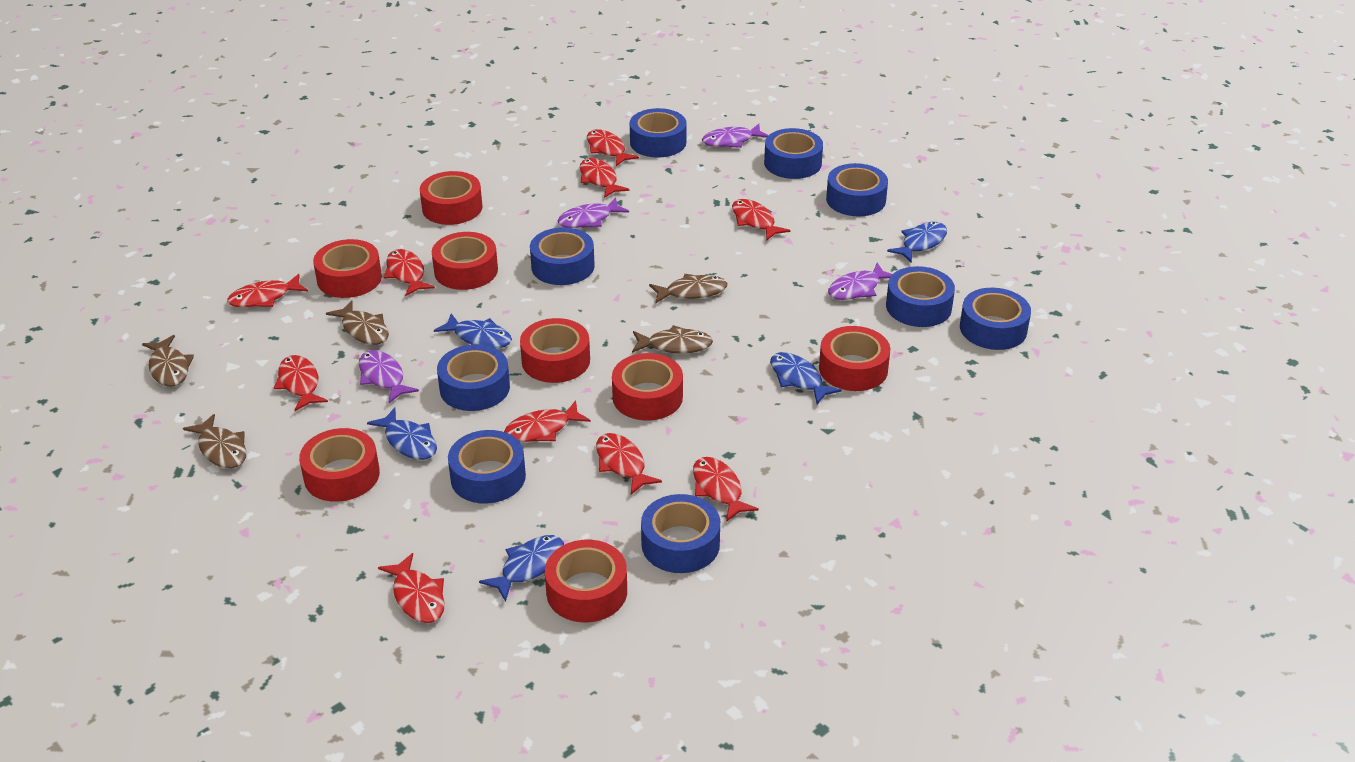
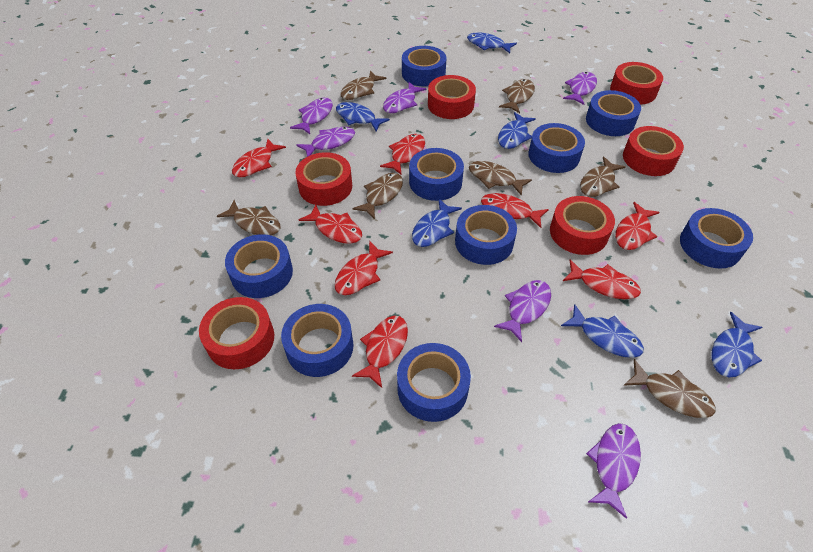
blue fish: 5 -> 6
brown fish: 5 -> 7
purple fish: 4 -> 6
red fish: 10 -> 8
red tape: 8 -> 6

